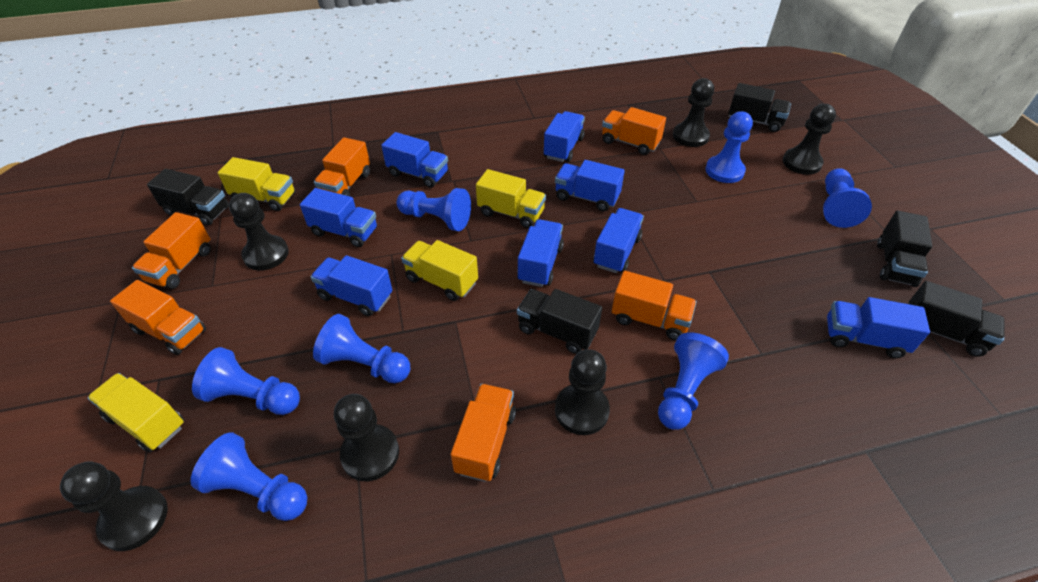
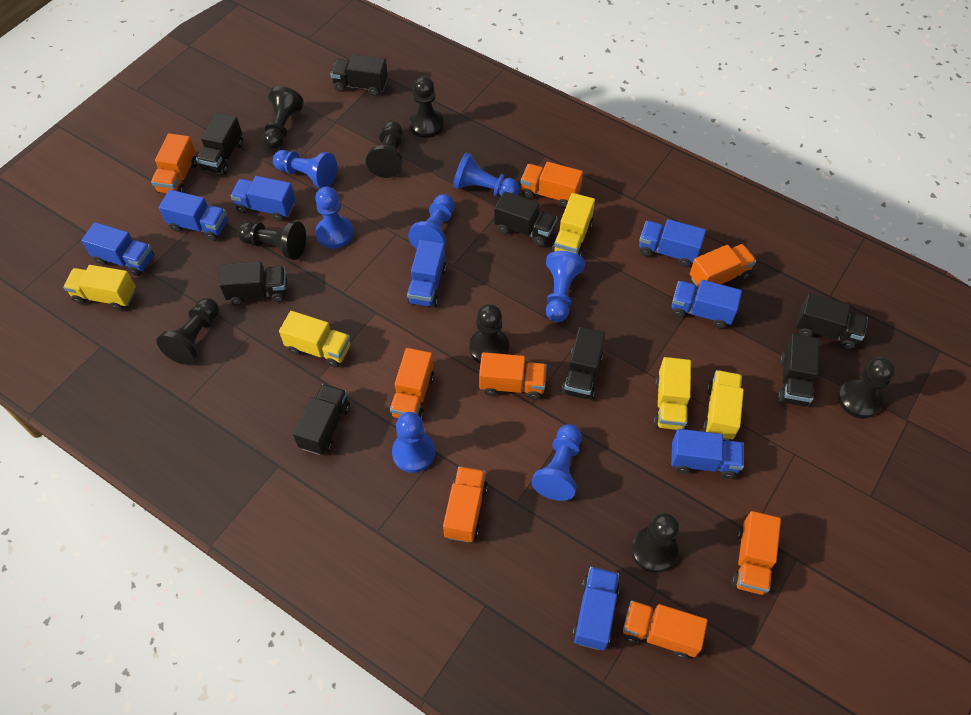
black pawn: 6 -> 8
black truck: 5 -> 8
orange truck: 6 -> 8
yellow truck: 4 -> 5

